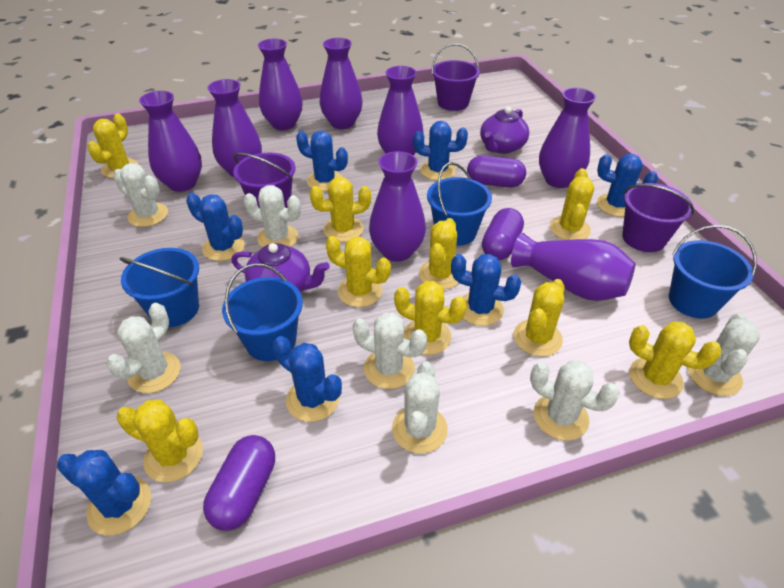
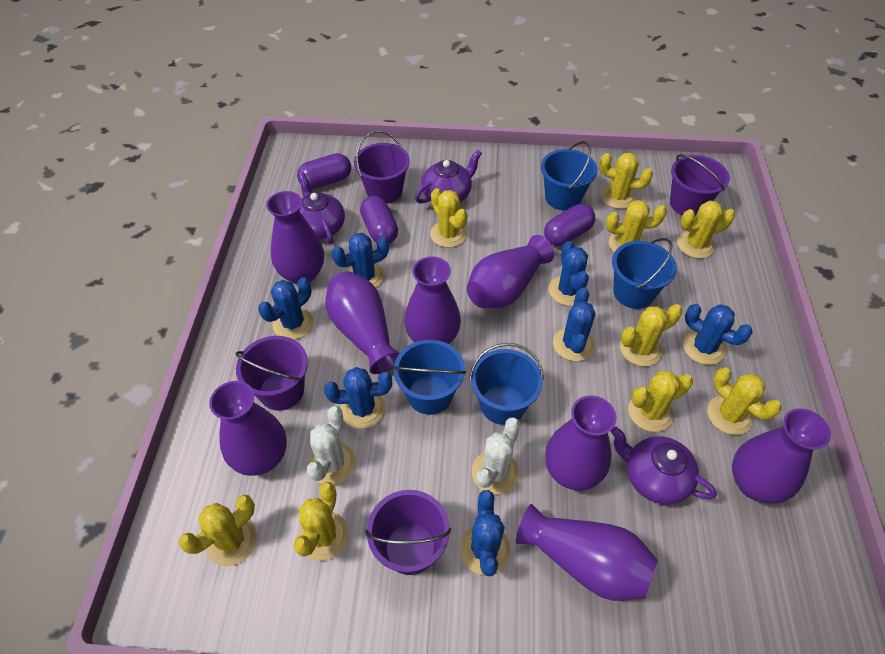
purple bucket: 3 -> 4
purple teapot: 2 -> 3
white cactus: 7 -> 2

